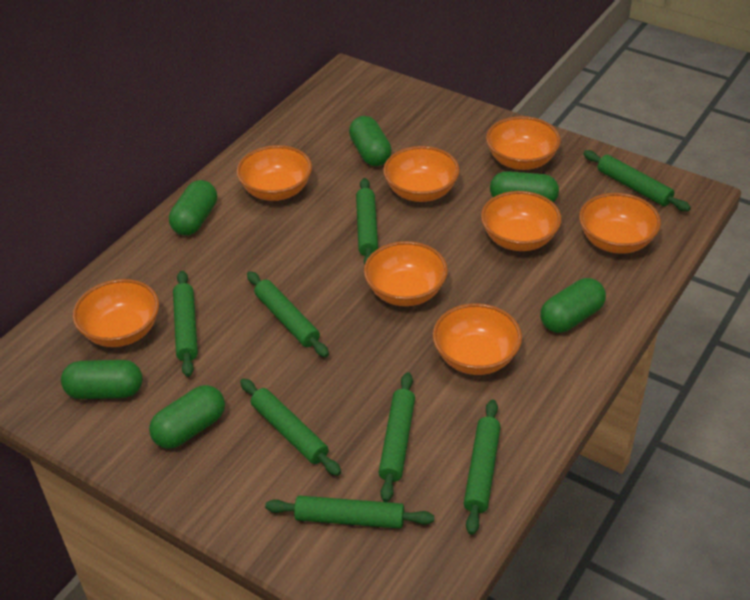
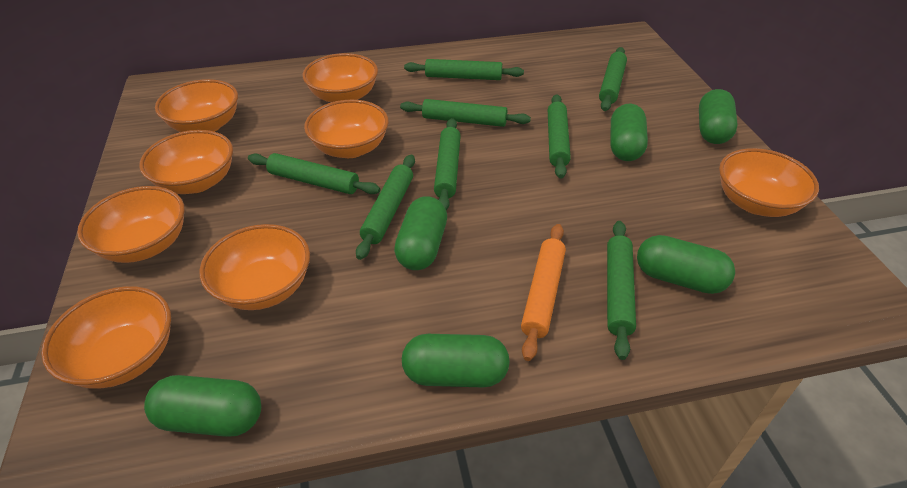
orange rolling pin: 0 -> 1

